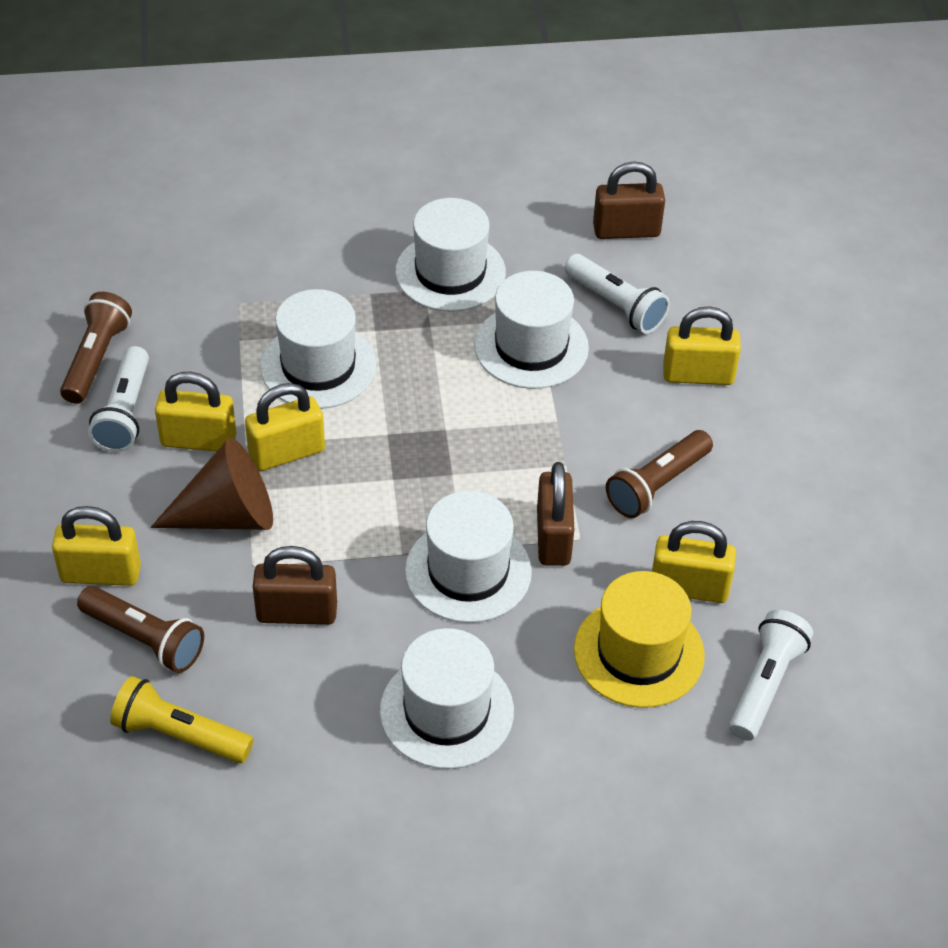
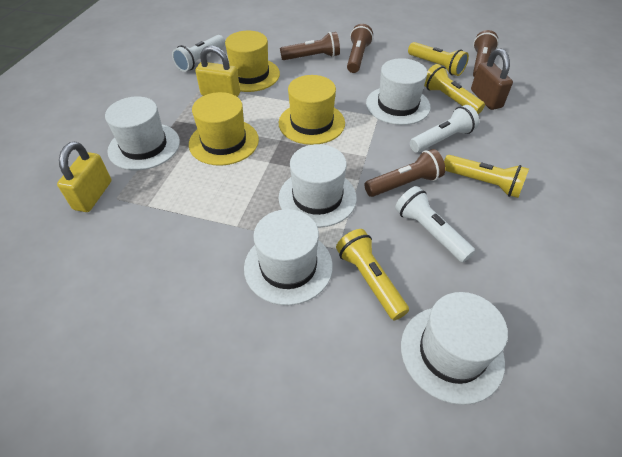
brown cone: 1 -> 0
brown flashlight: 3 -> 4
brown padlock: 3 -> 1
yellow flashlight: 1 -> 4
yellow hat: 1 -> 3
yellow padlock: 5 -> 2

